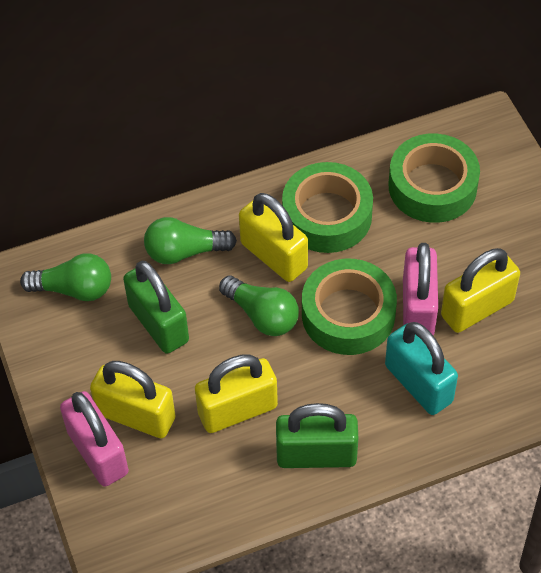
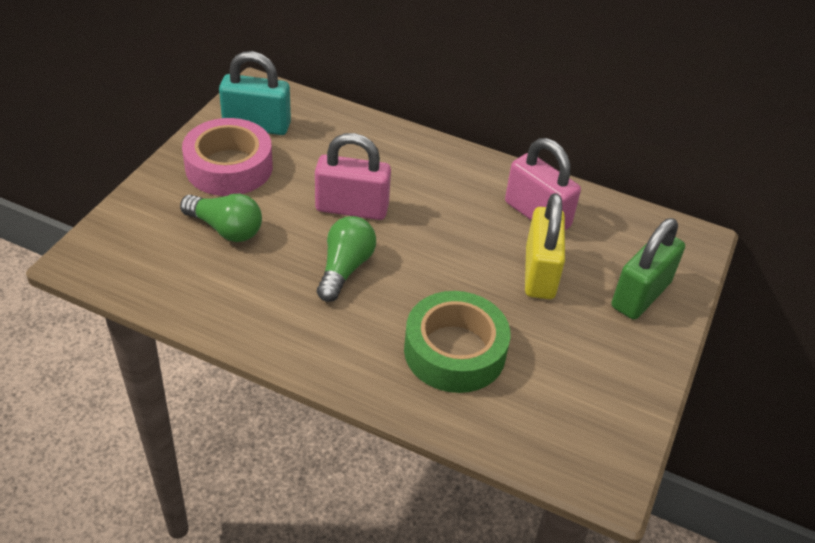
green light bulb: 3 -> 2
green padlock: 2 -> 1
green tape: 3 -> 1
pink tape: 0 -> 1
yellow padlock: 4 -> 1

